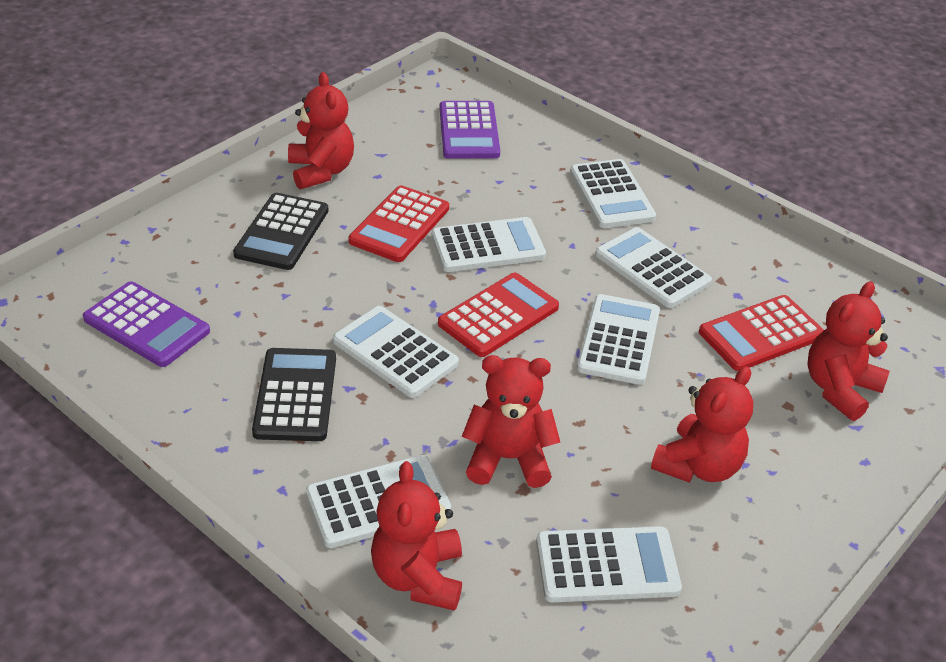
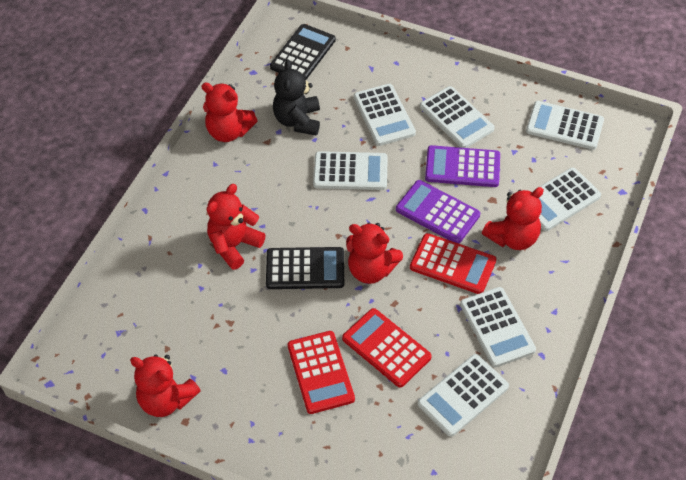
black teddy bear: 0 -> 1

